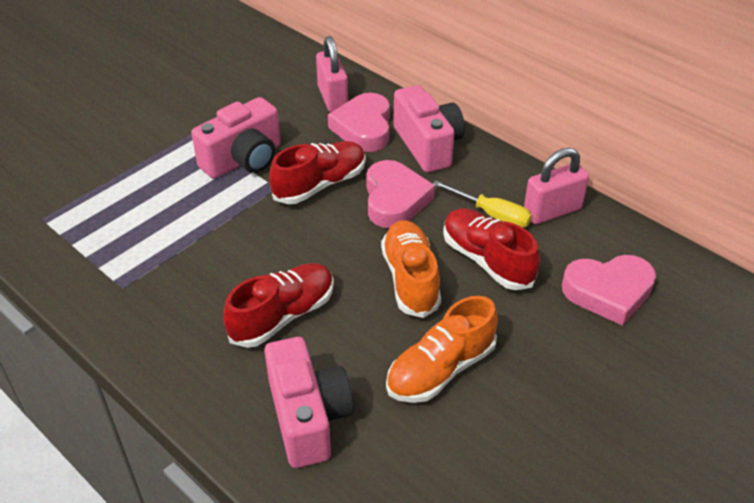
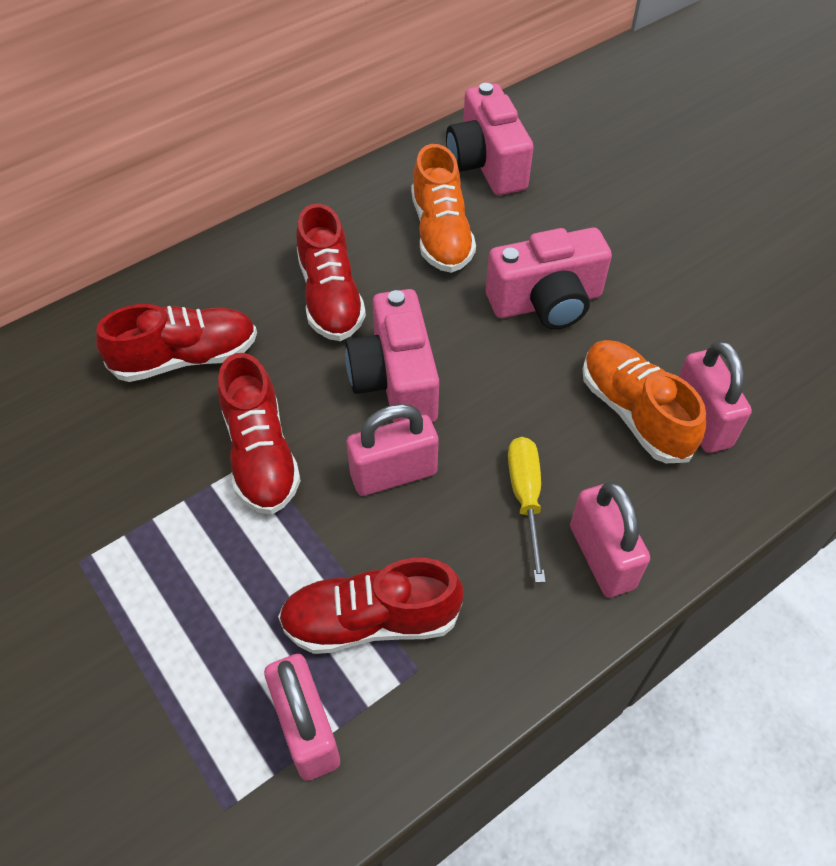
pink heart: 3 -> 0
pink padlock: 2 -> 4
red shoe: 3 -> 4

